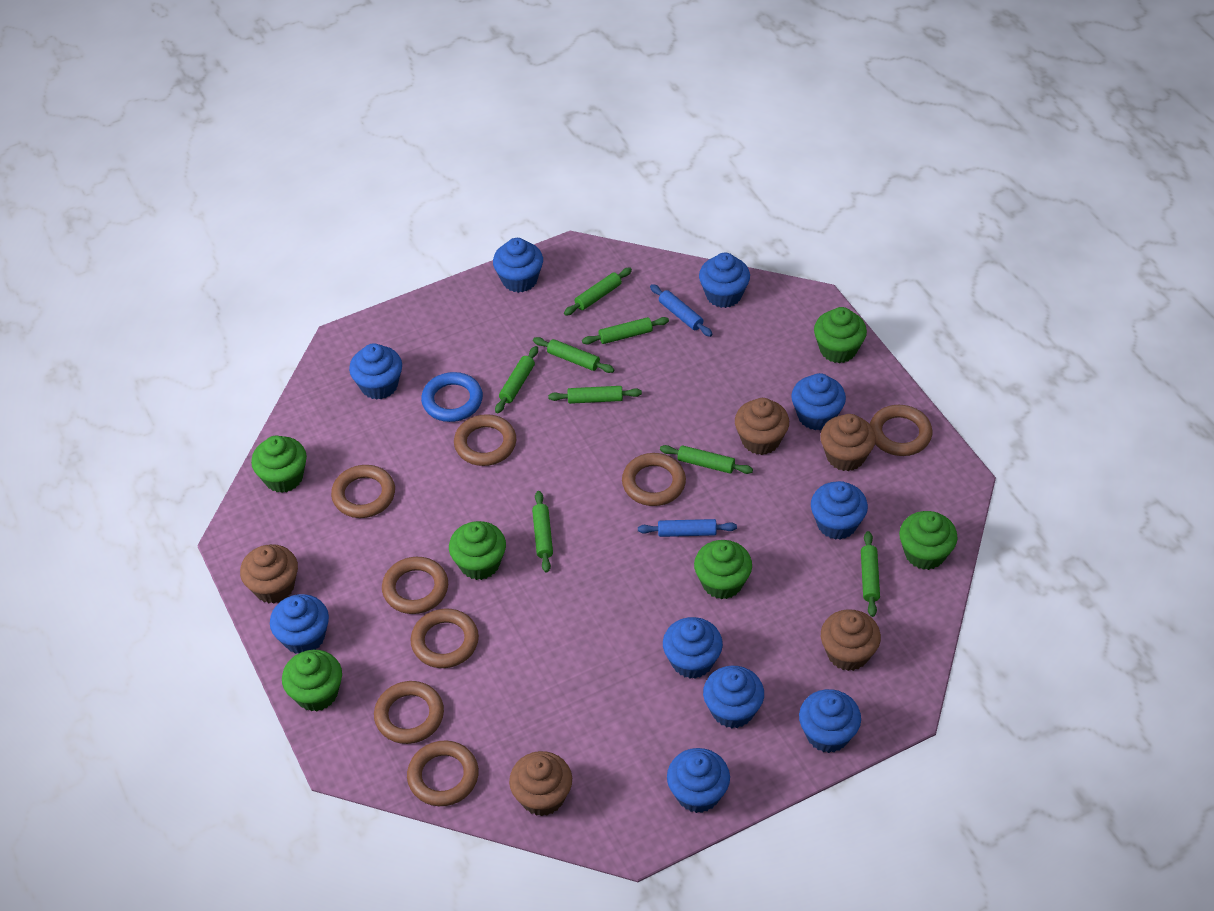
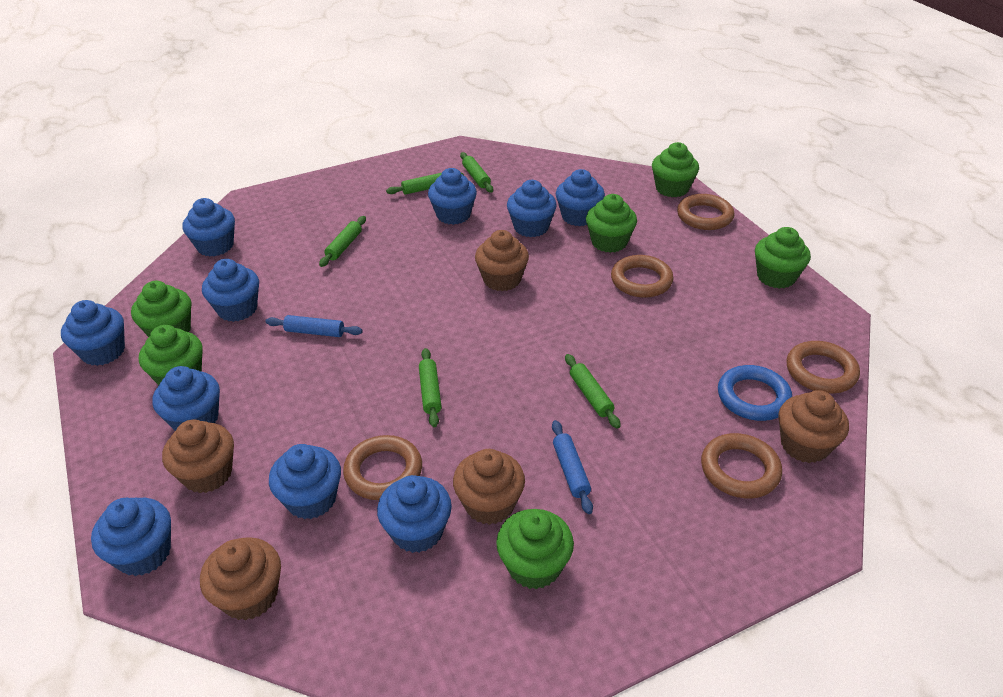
brown ring: 8 -> 5
green rolling pin: 8 -> 5

